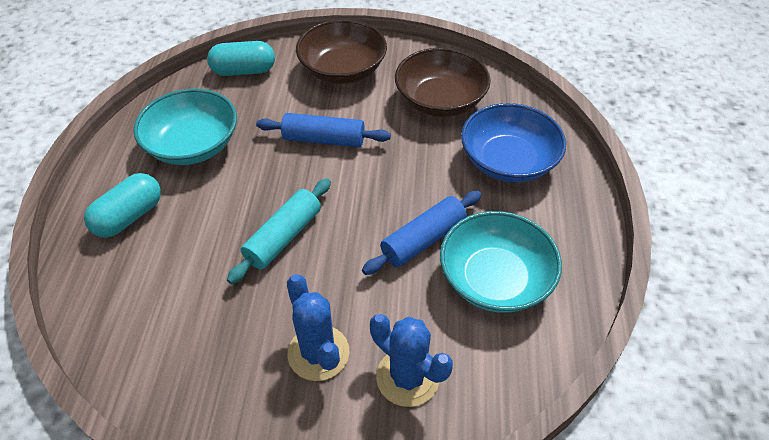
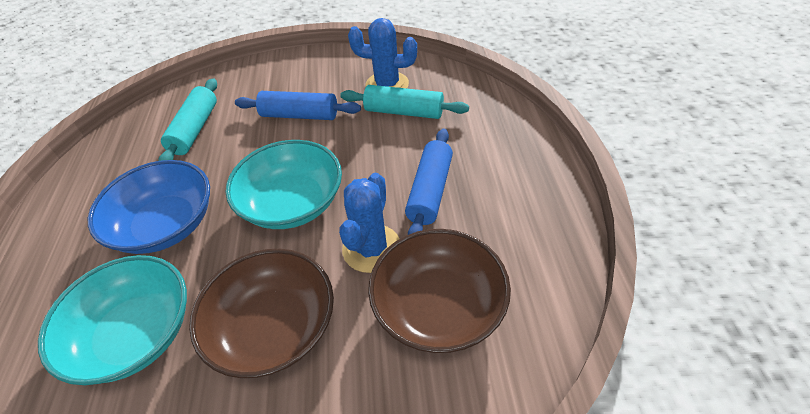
turquoise capsule: 2 -> 0
turquoise rolling pin: 1 -> 2

